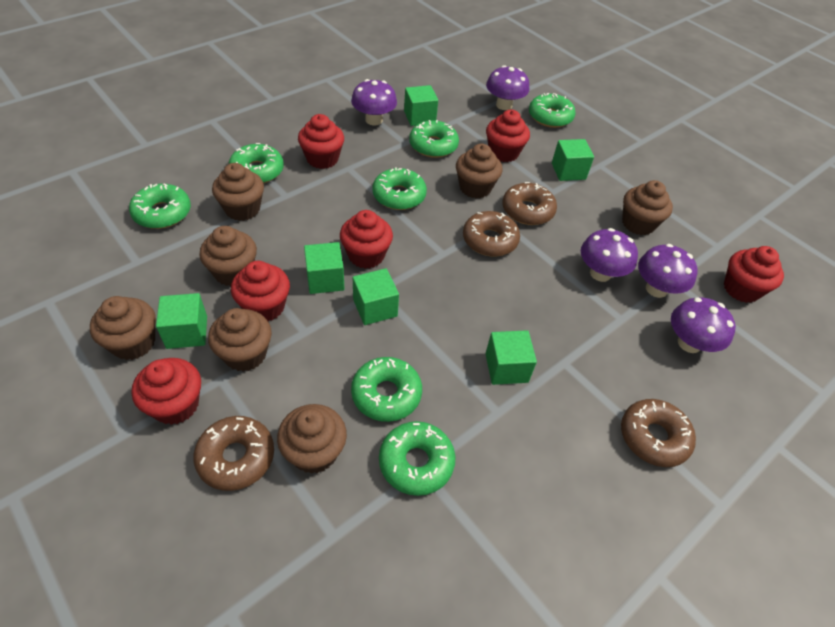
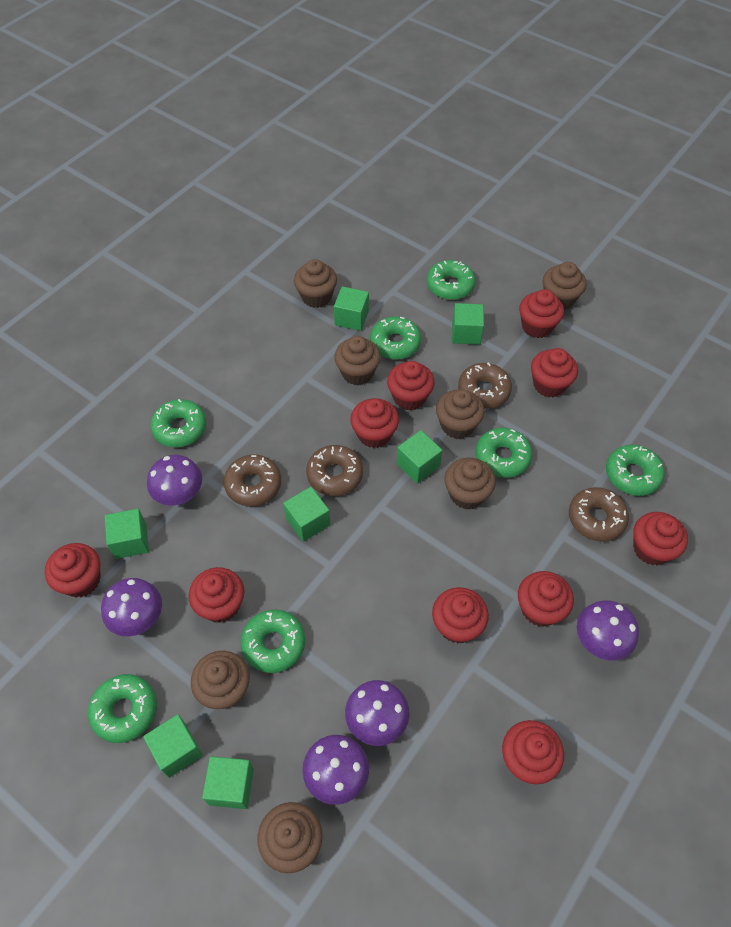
green cube: 6 -> 7
red cupcake: 6 -> 10

